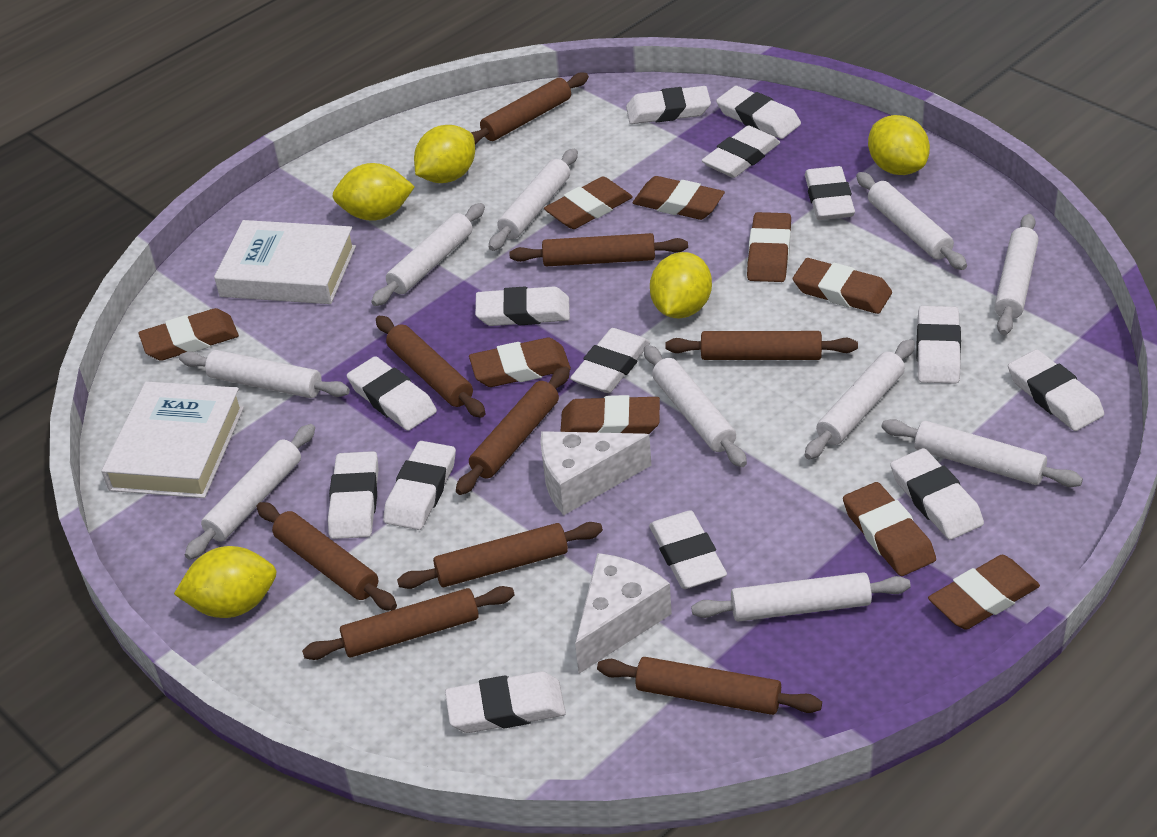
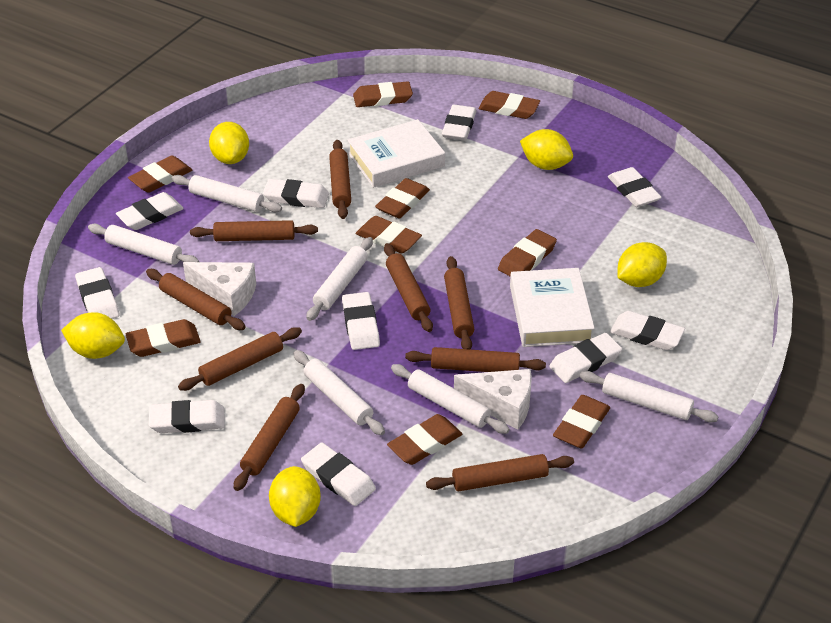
white eraser: 14 -> 10
white rolling pin: 10 -> 6

